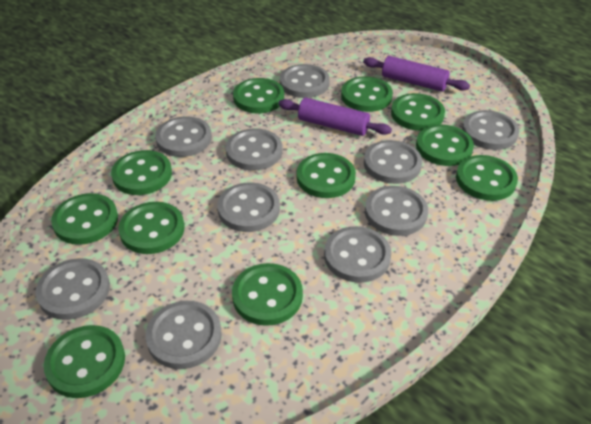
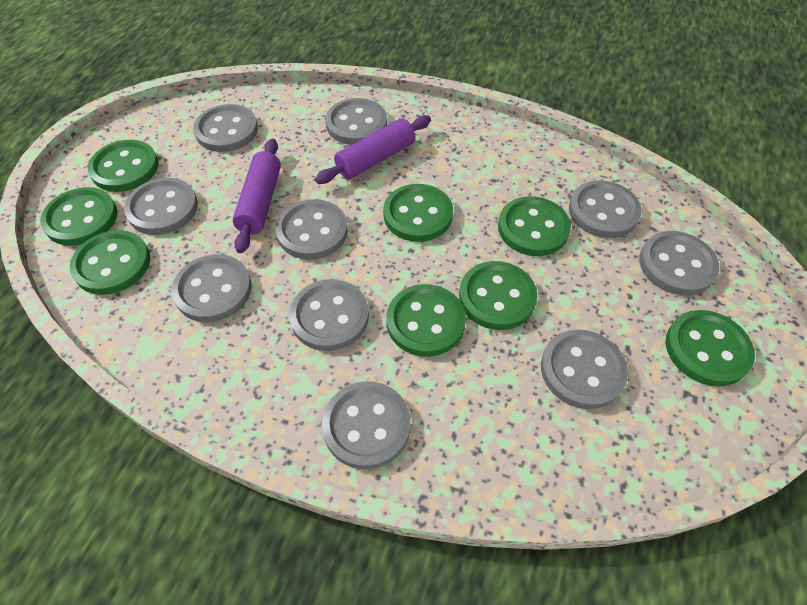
green button: 11 -> 8

